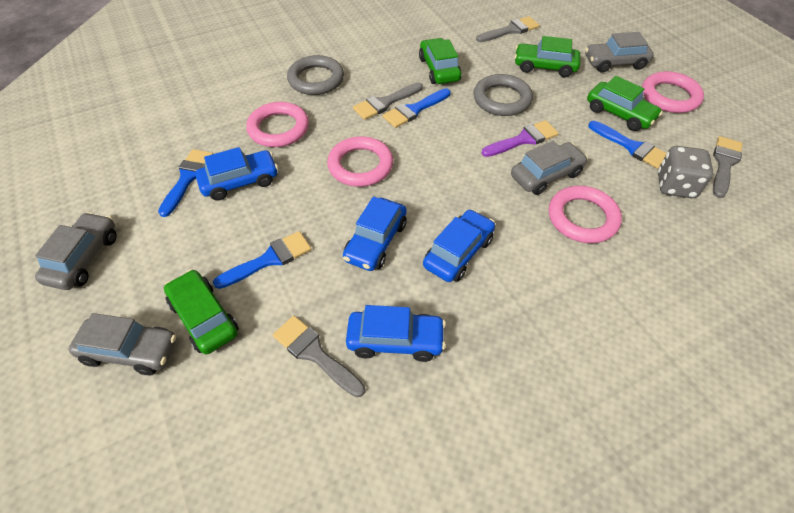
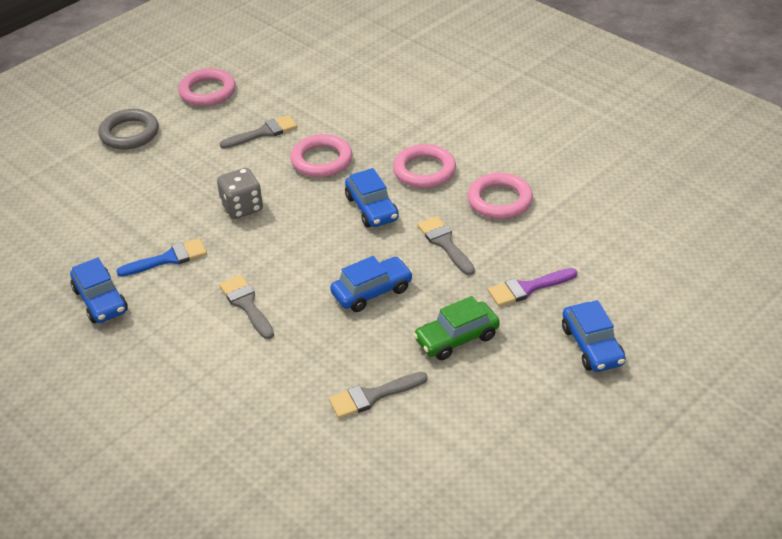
blue brush: 4 -> 1
green car: 4 -> 1
grey car: 4 -> 0
grey ring: 2 -> 1

